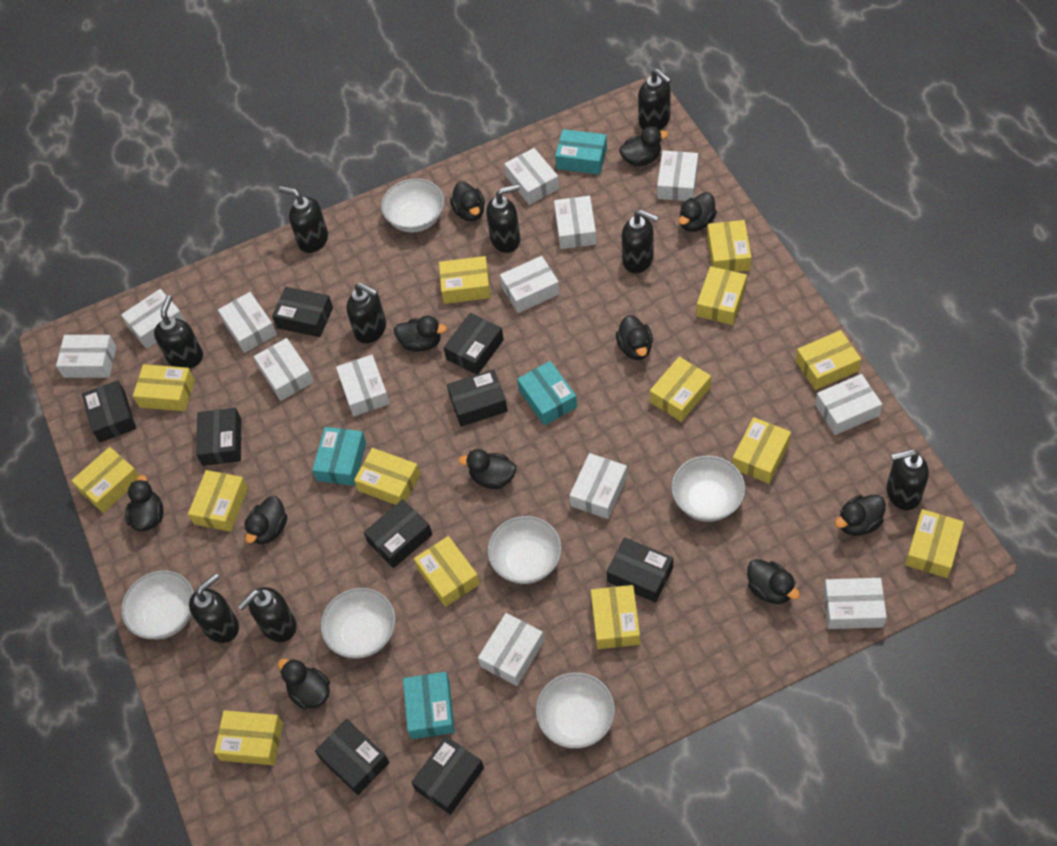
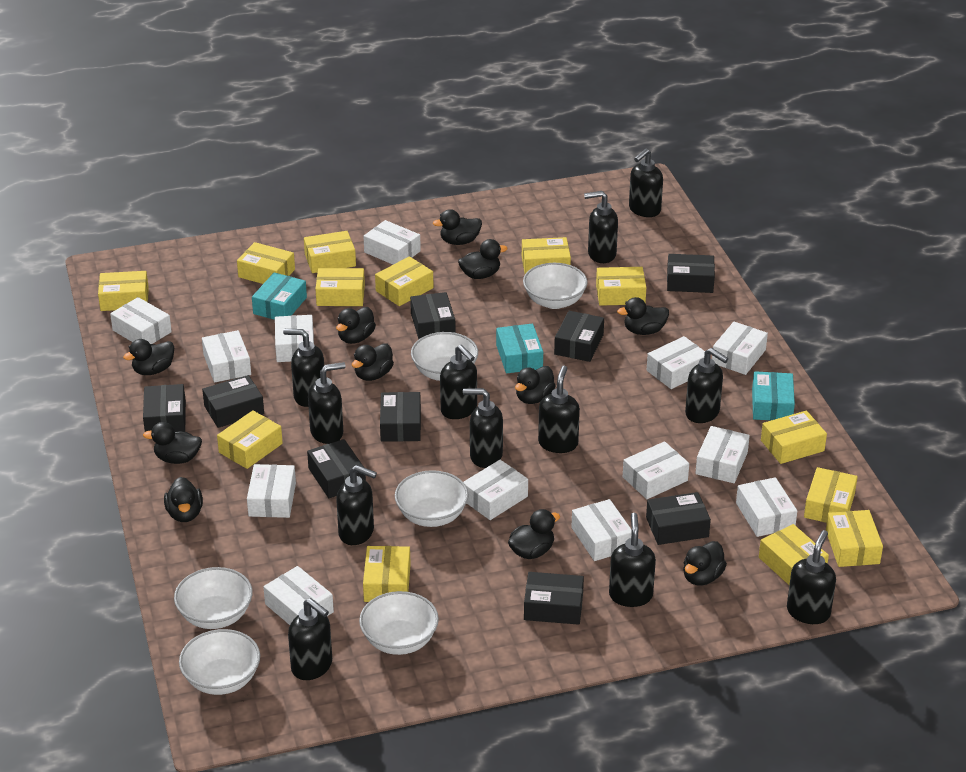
black soap dispenser: 9 -> 12
turquoise box: 4 -> 3
yellow box: 14 -> 13

